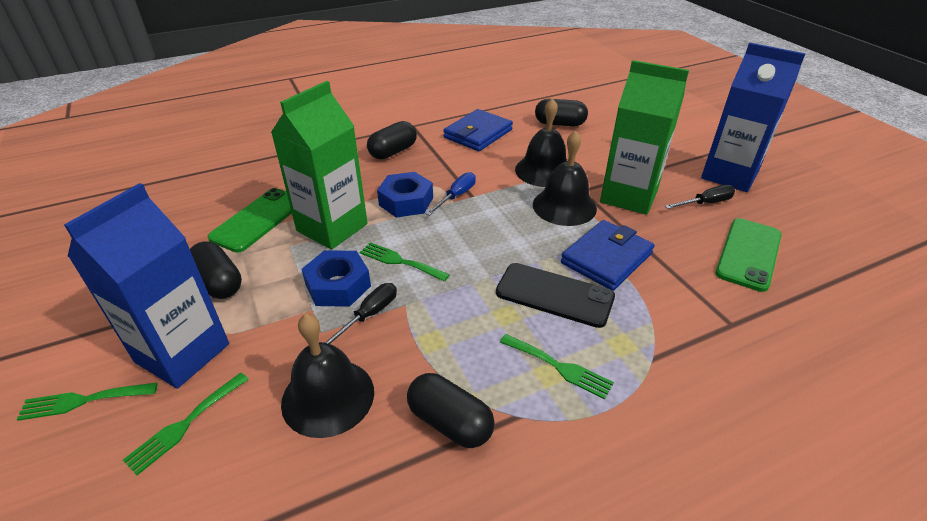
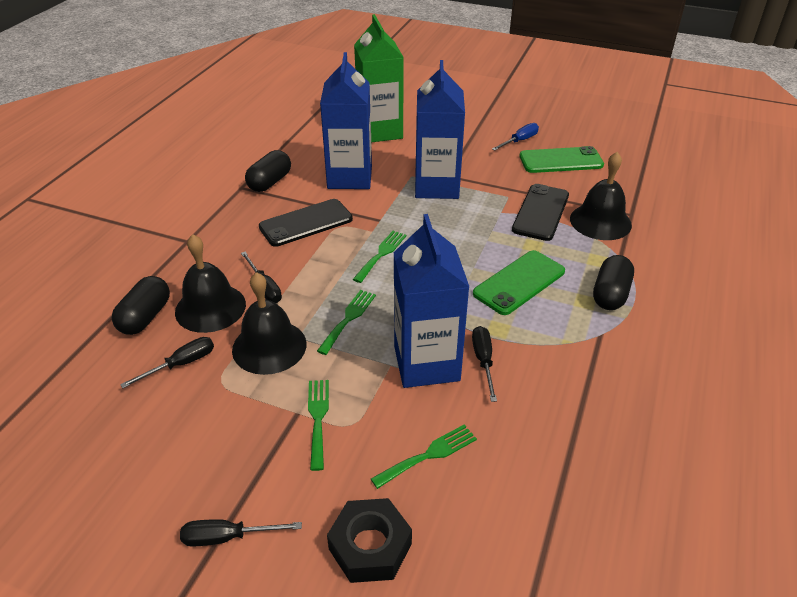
black capsule: 4 -> 3
black nut: 0 -> 1
black phone: 1 -> 2
black screwdriver: 2 -> 4
blue carton: 2 -> 3
blue nut: 2 -> 0
blue wallet: 2 -> 0
green carton: 2 -> 1

